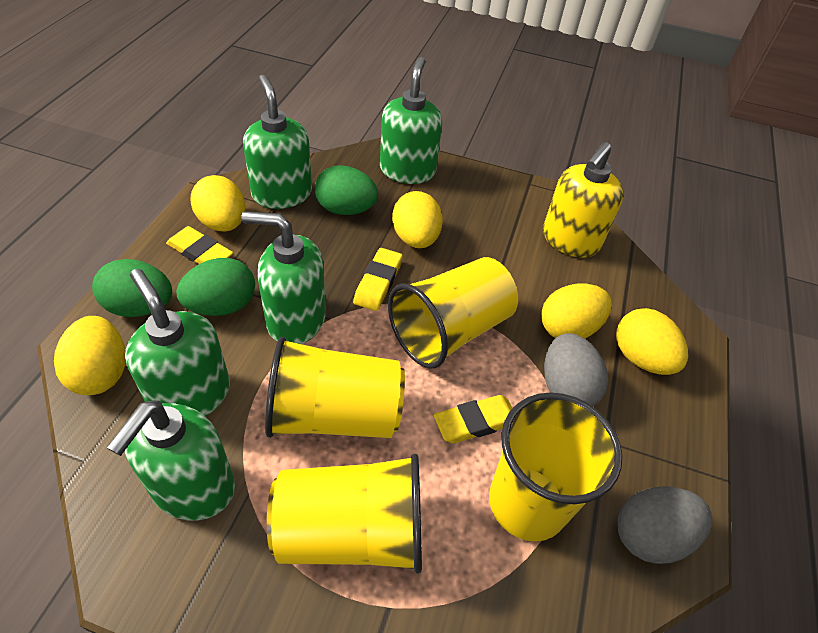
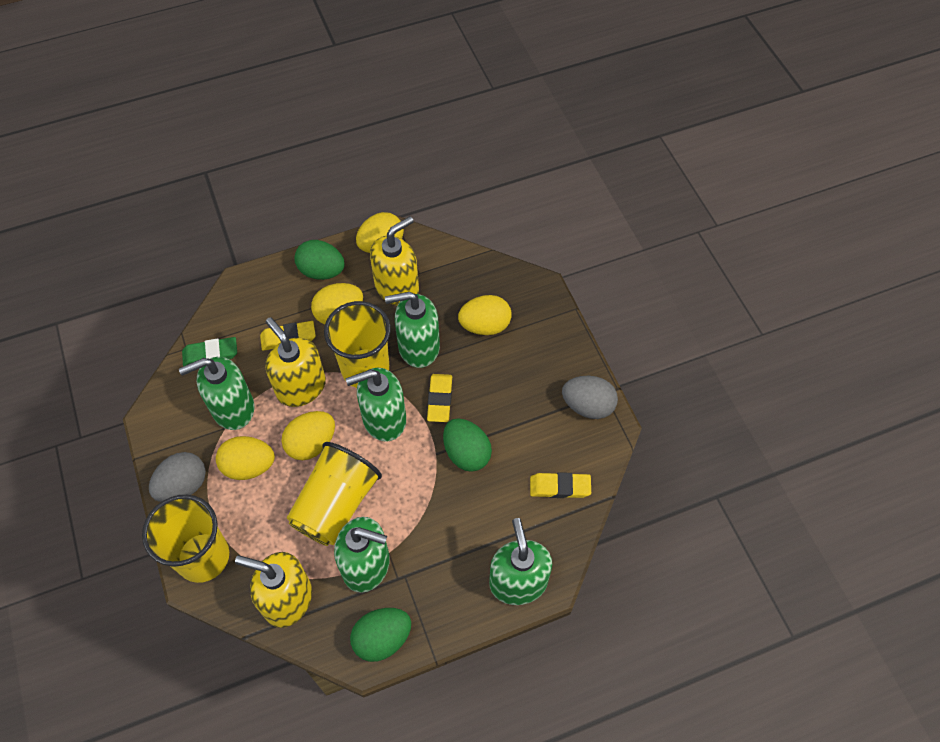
green eraser: 0 -> 1
yellow cup: 4 -> 3
yellow soap dispenser: 1 -> 3

